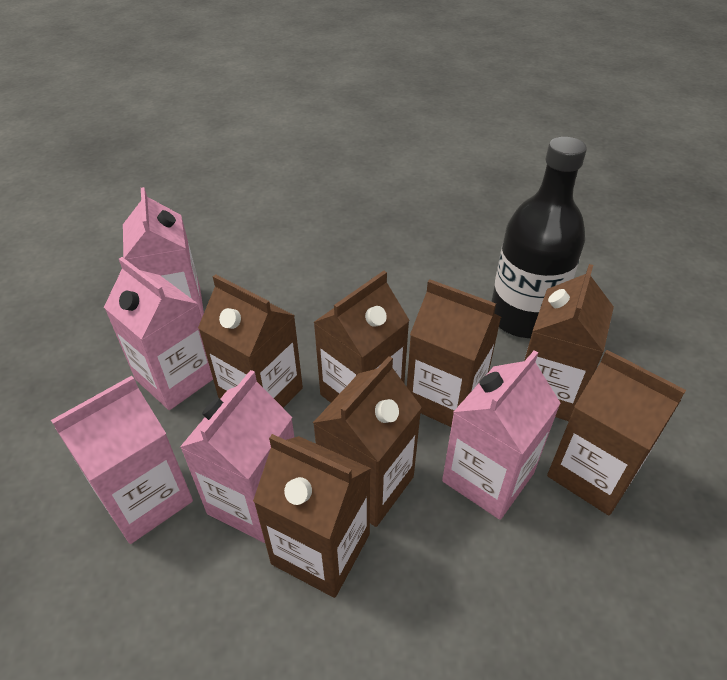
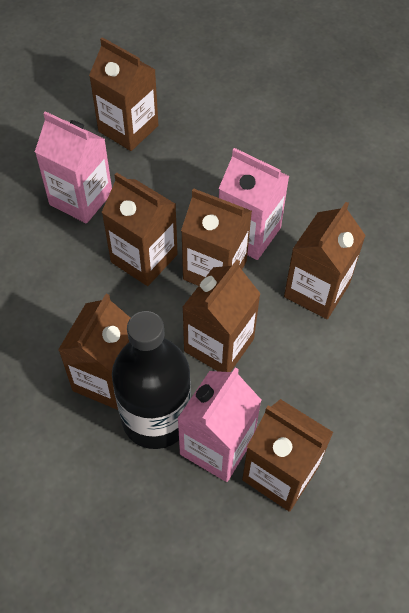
pink carton: 5 -> 3

